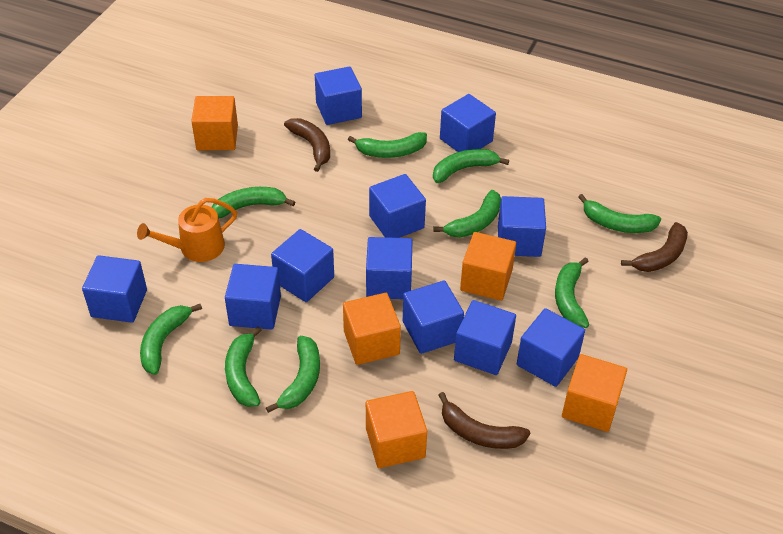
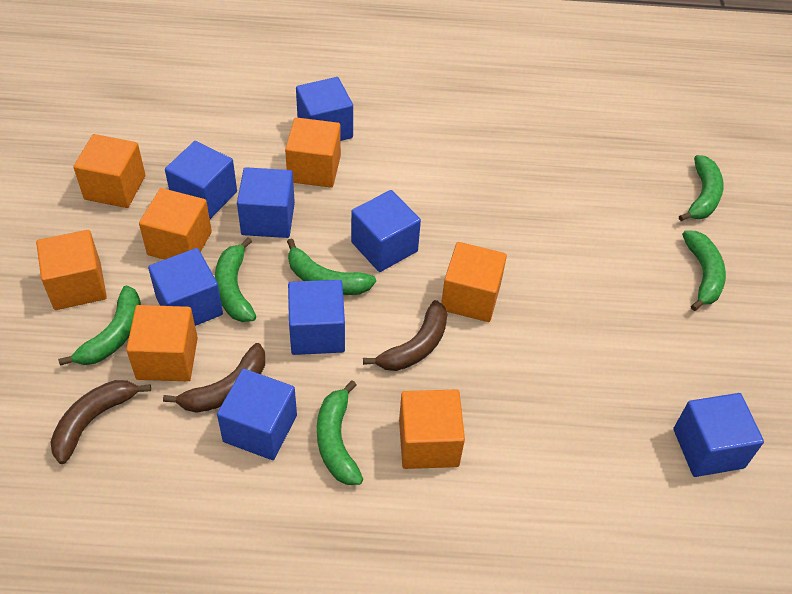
blue cube: 11 -> 8
green banana: 9 -> 6
orange cube: 5 -> 7
orange watering can: 1 -> 0

